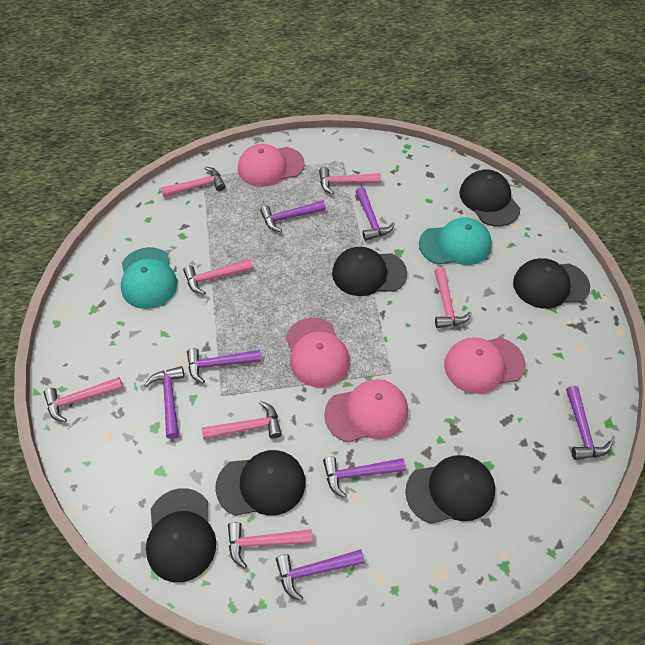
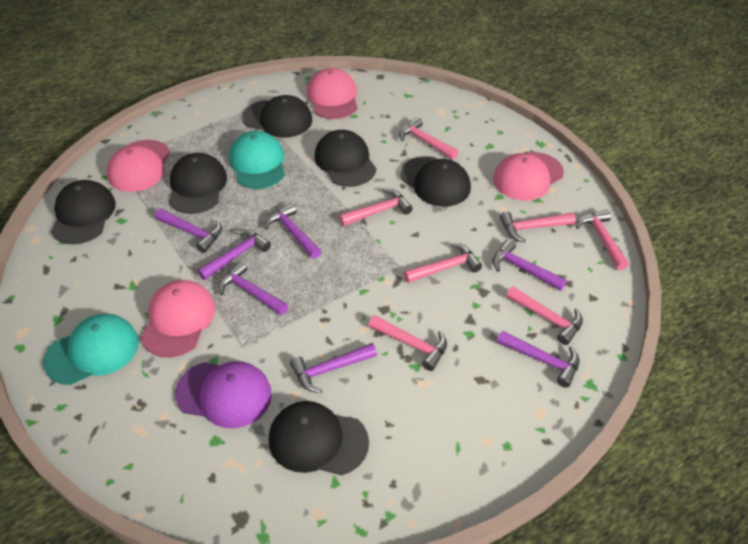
purple cap: 0 -> 1

